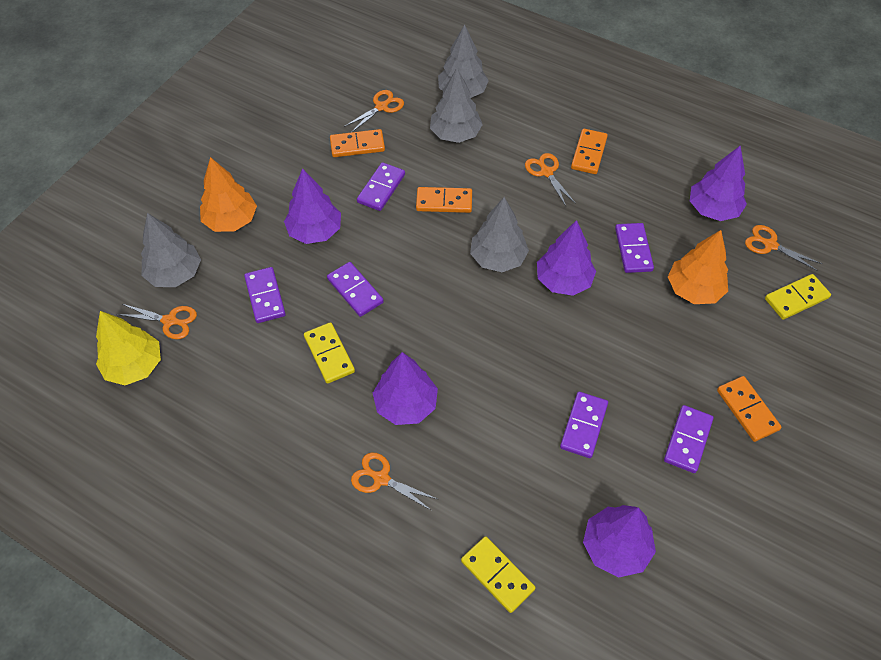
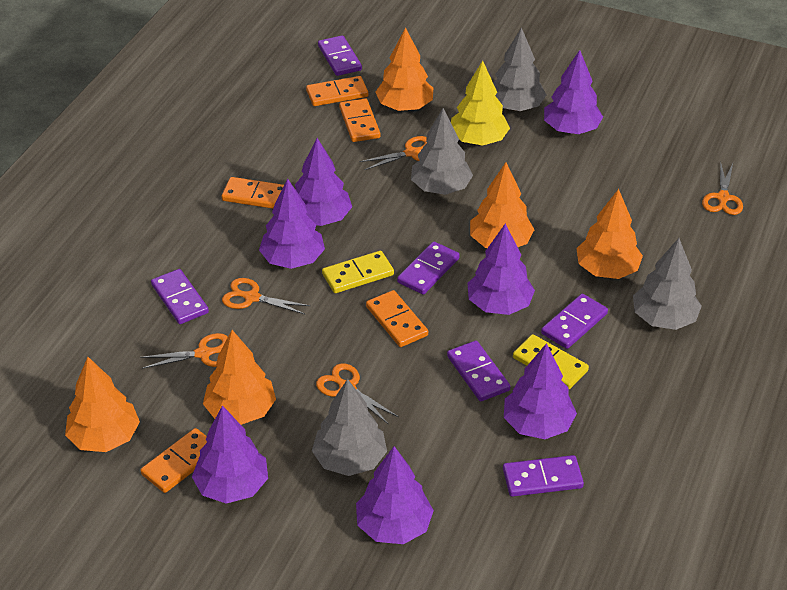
orange domino: 4 -> 5
orange tree: 2 -> 5
purple tree: 5 -> 7
yellow domino: 3 -> 2

